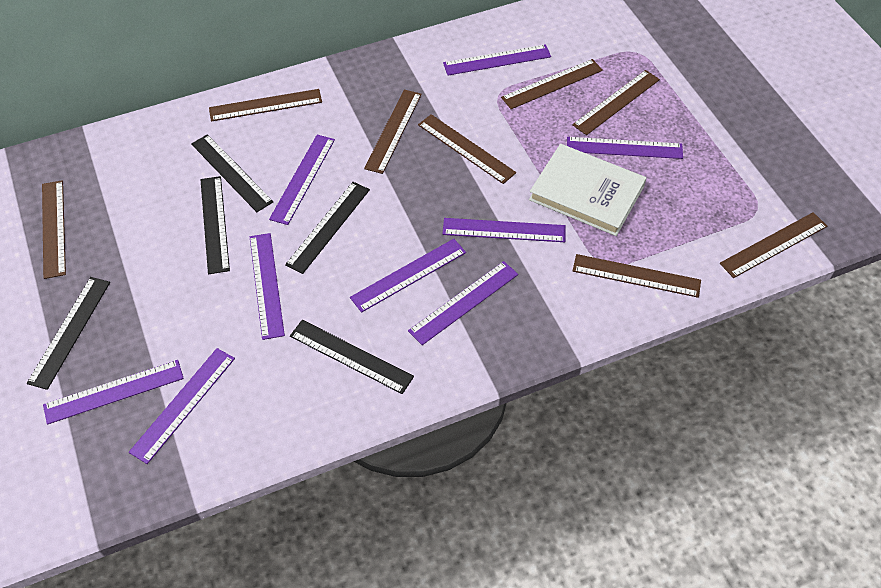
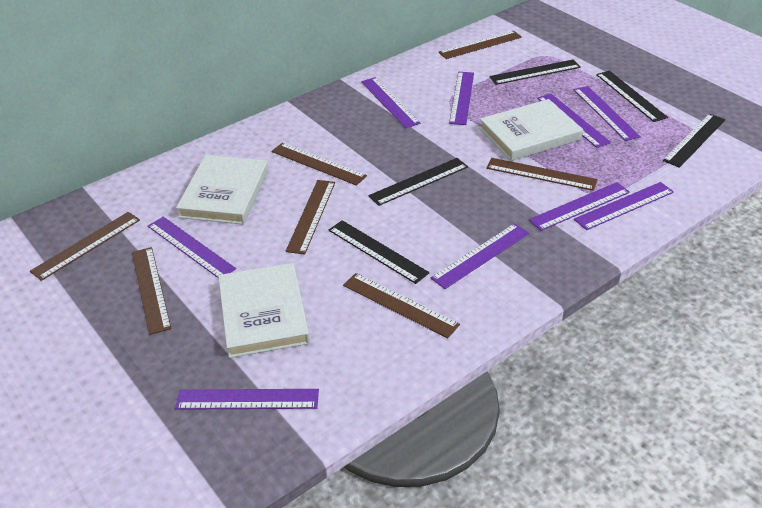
brown ruler: 8 -> 7
white book: 1 -> 3

